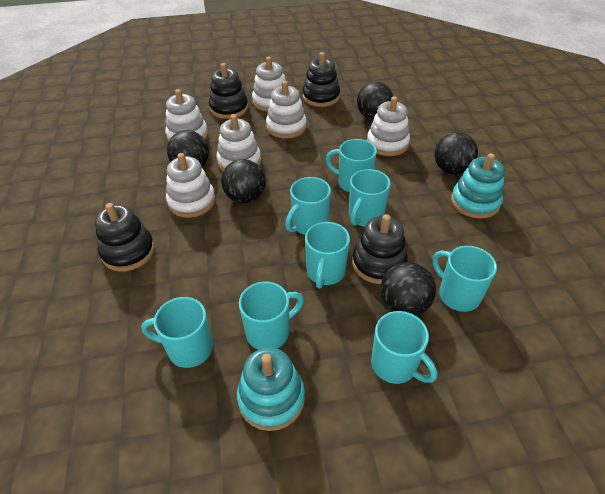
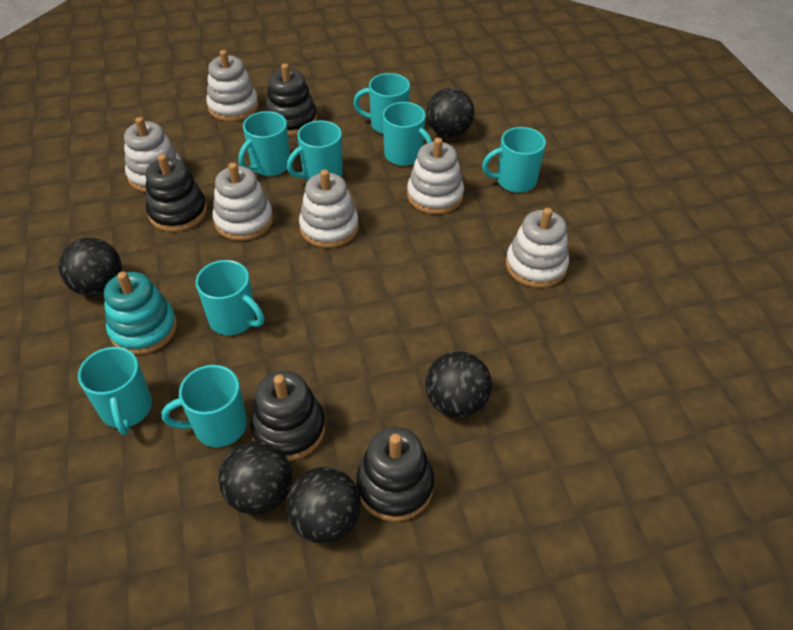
turquoise stacking toy: 2 -> 1

